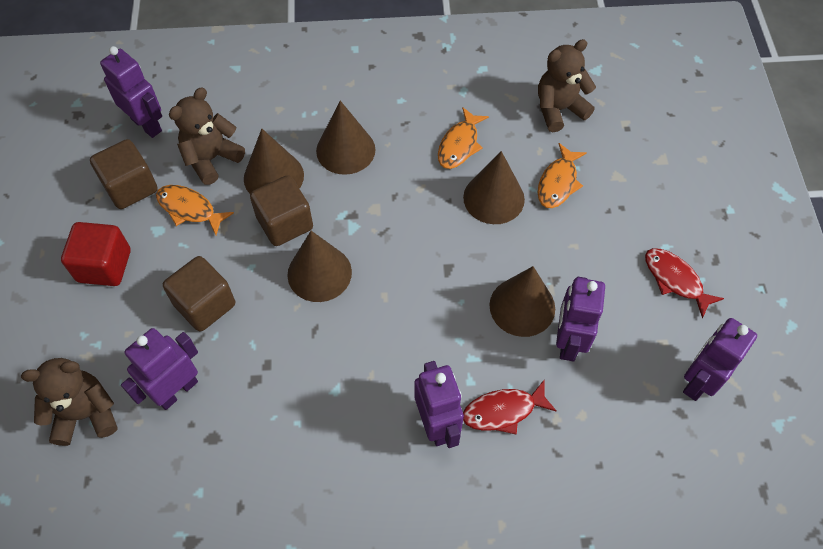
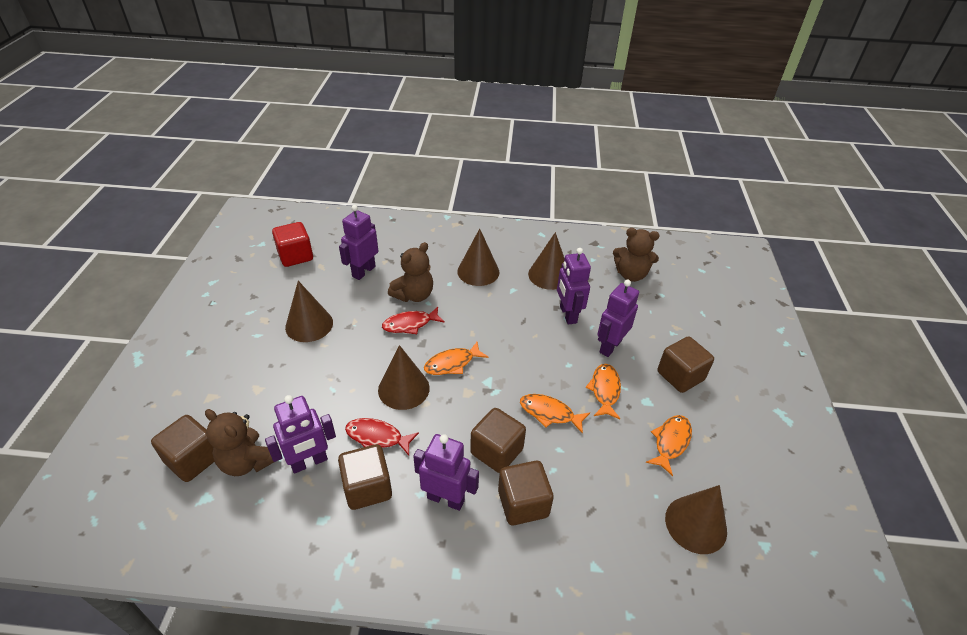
brown cube: 3 -> 5
orange fish: 3 -> 4

